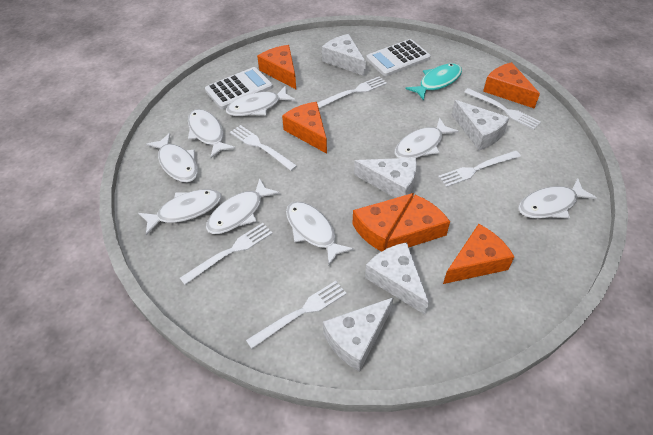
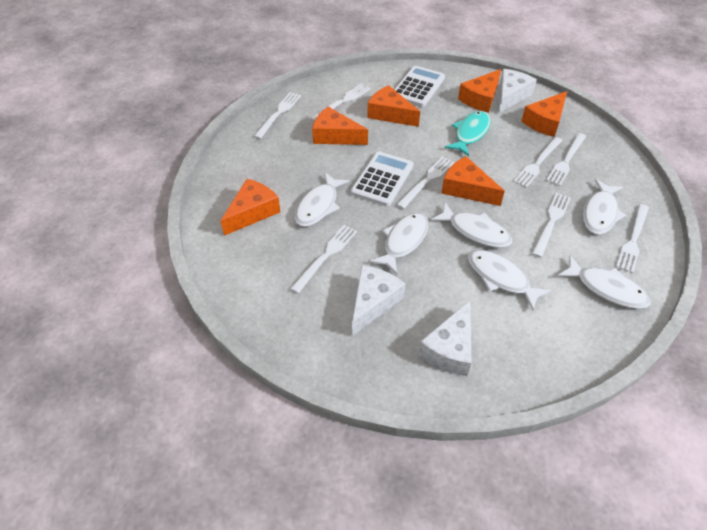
white cheese: 5 -> 3
white fish: 8 -> 6
white fork: 6 -> 8

